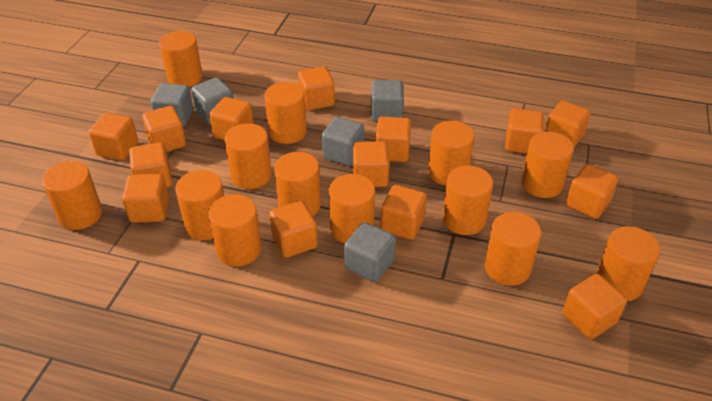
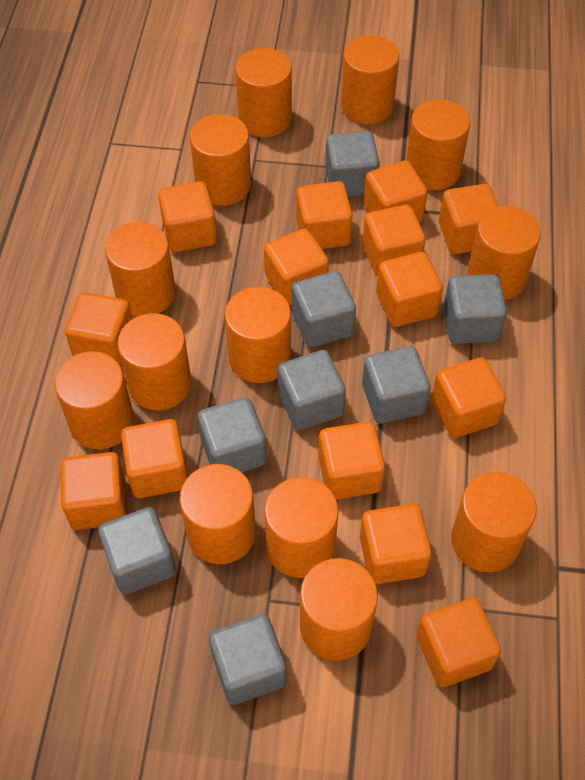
grey cube: 5 -> 8

